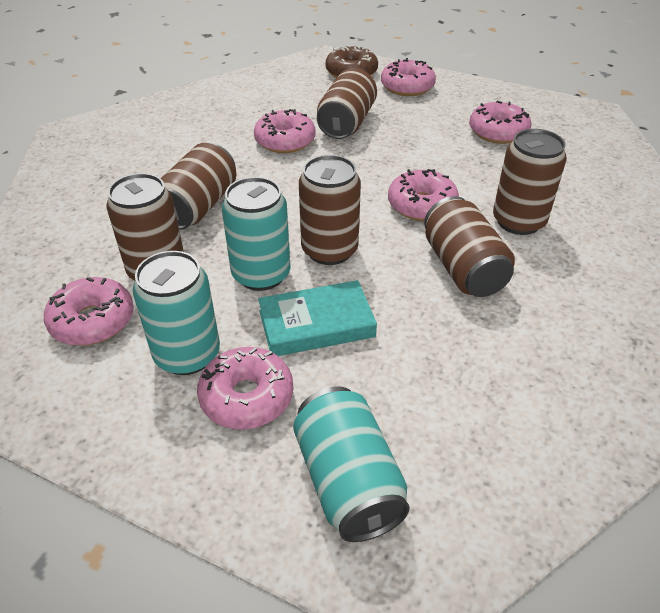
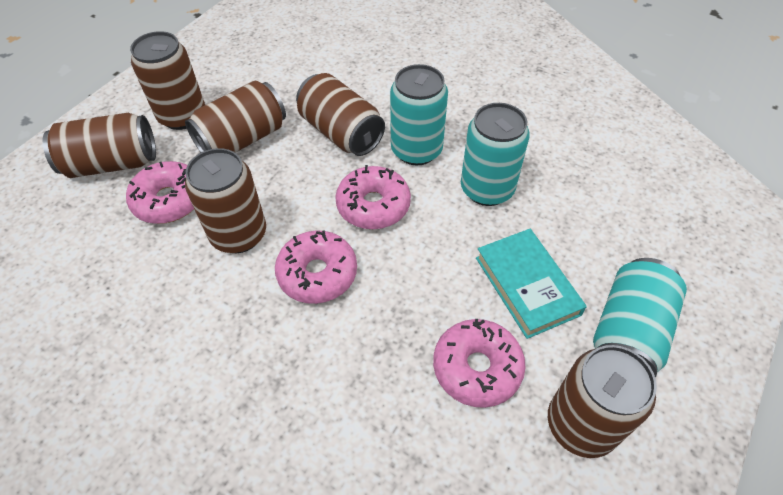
brown donut: 1 -> 0
pink donut: 6 -> 4

